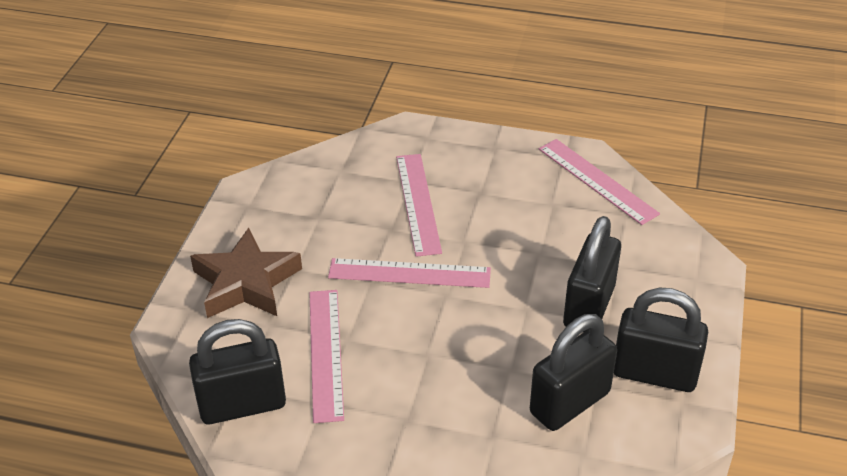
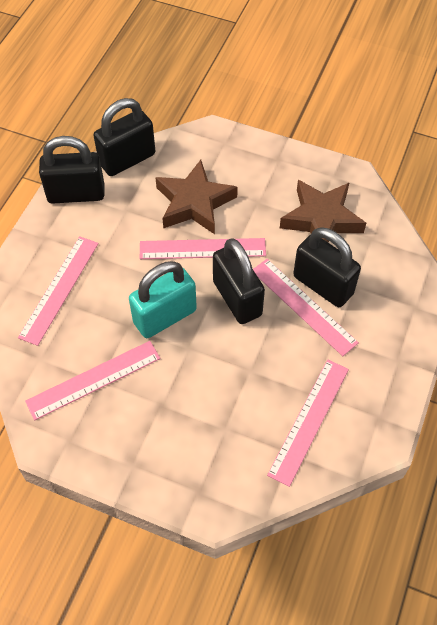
brown star: 1 -> 2
pink ruler: 4 -> 5
turquoise padlock: 0 -> 1

